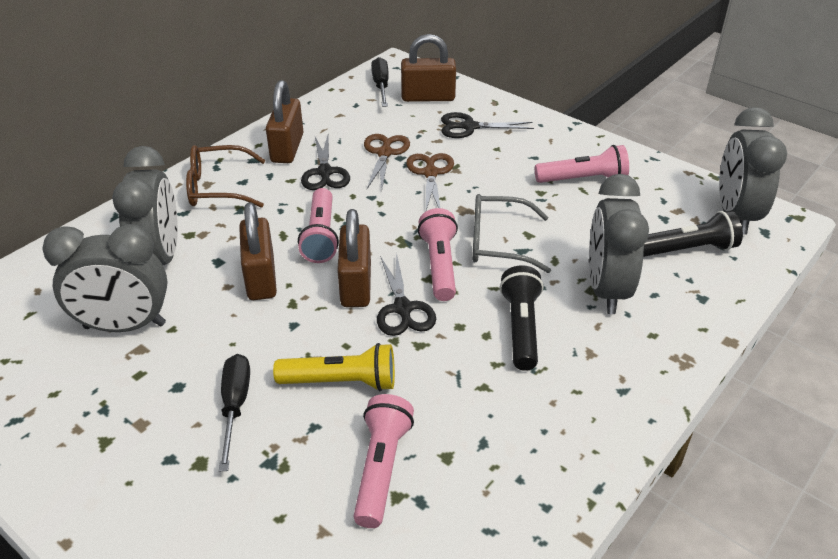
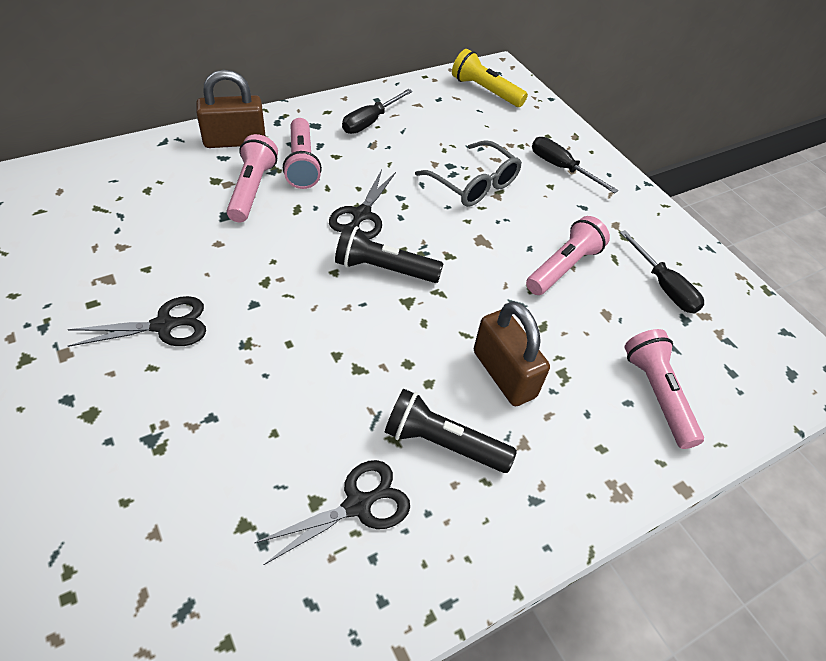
black screwdriver: 2 -> 3
brown glasses: 1 -> 0
brown padlock: 4 -> 2
brown scissors: 2 -> 0
grey clock: 4 -> 0

